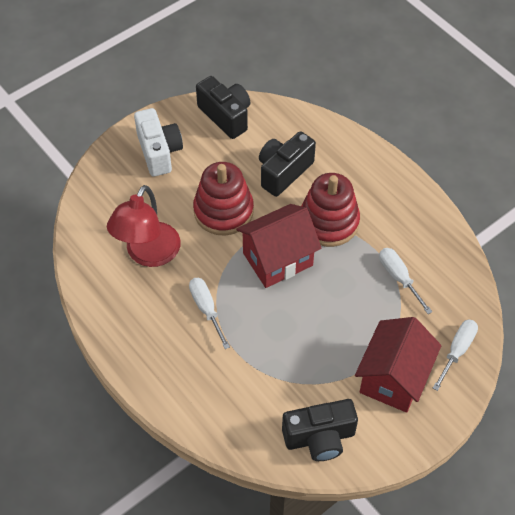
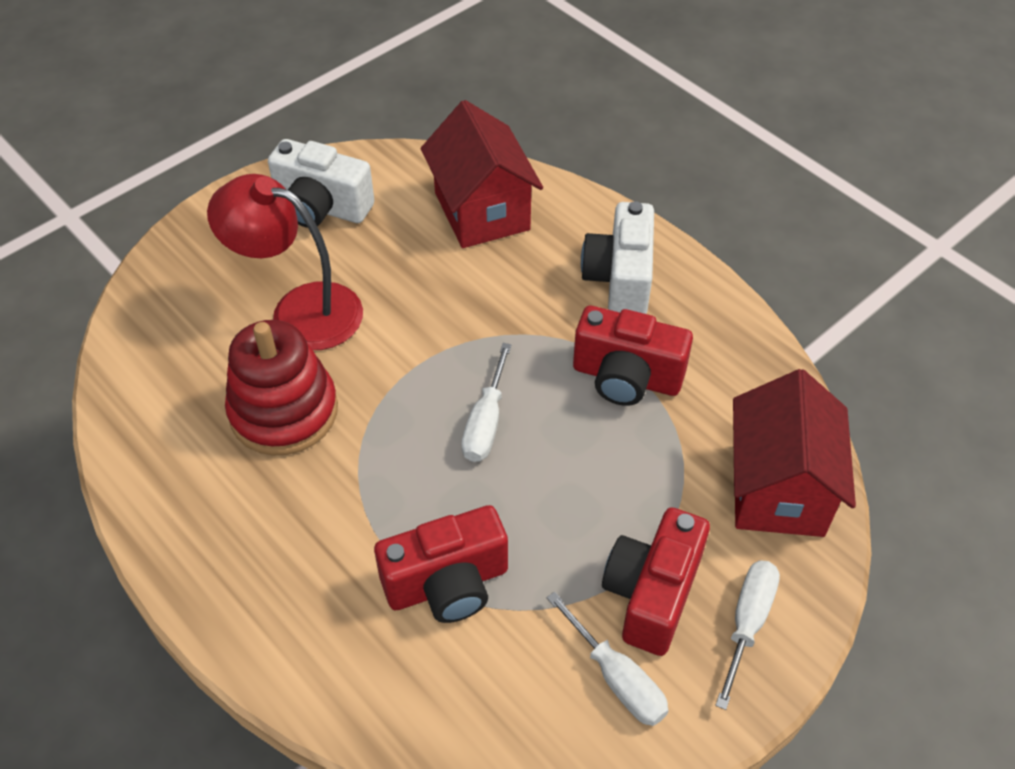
black camera: 3 -> 0
red camera: 0 -> 3
red stacking toy: 2 -> 1
white camera: 1 -> 2

